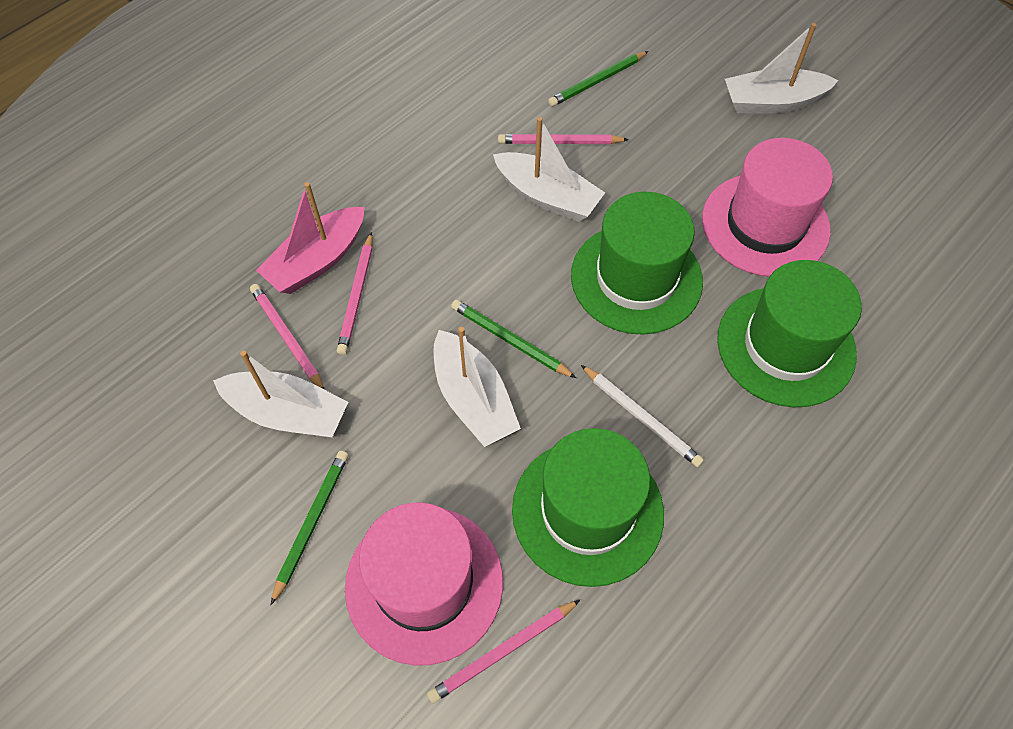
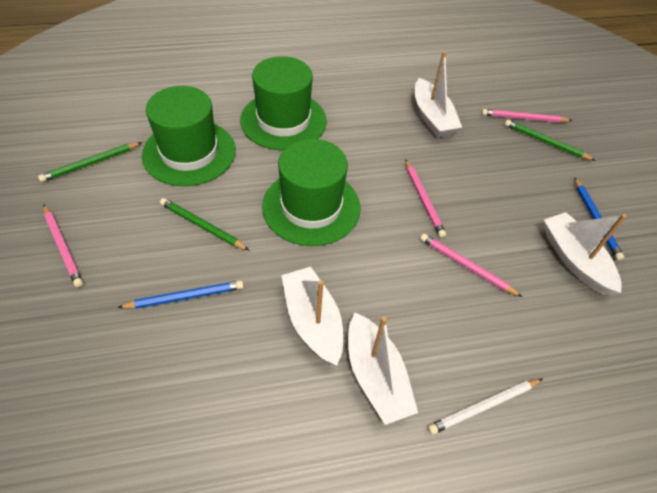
blue pencil: 0 -> 2
pink boat: 1 -> 0
pink hat: 2 -> 0

